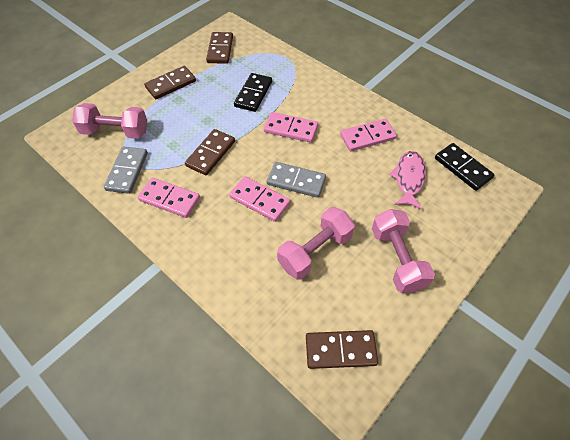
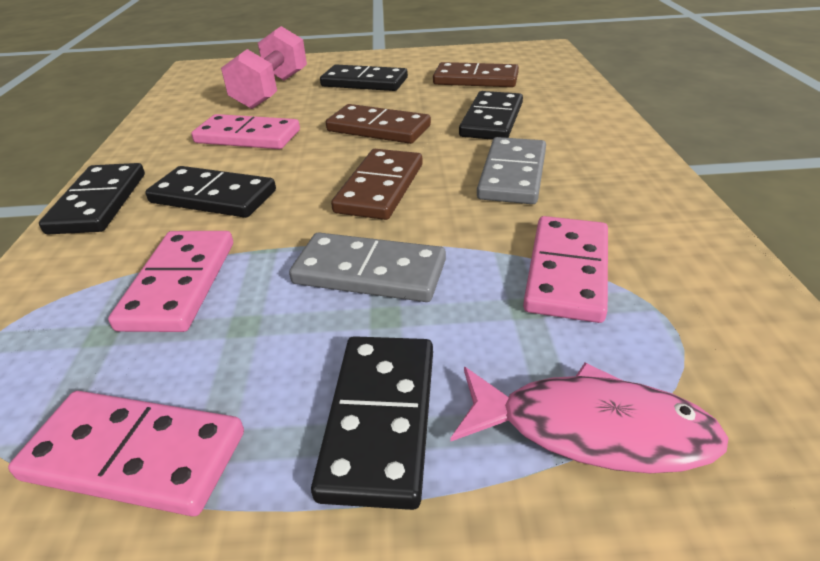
black domino: 2 -> 5
brown domino: 4 -> 3
pink dumbbell: 3 -> 1

